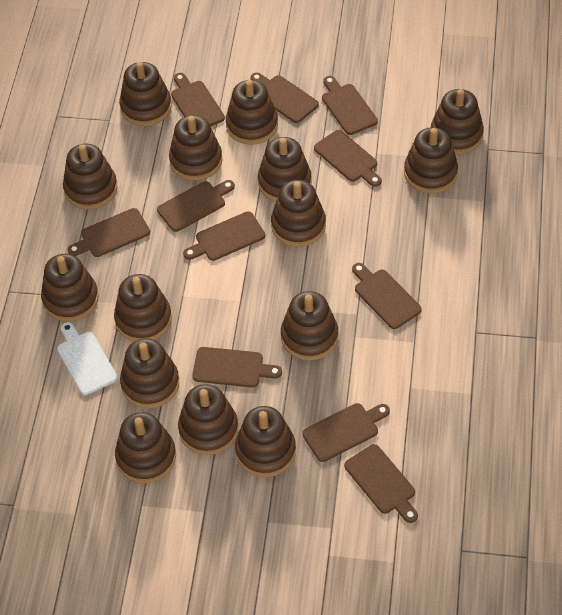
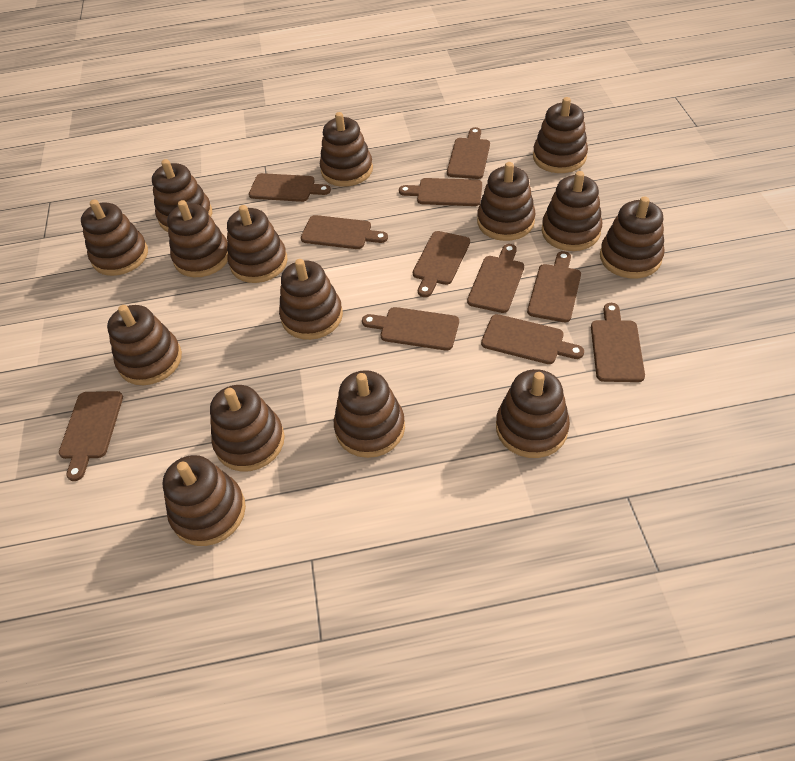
white cutting board: 1 -> 0

